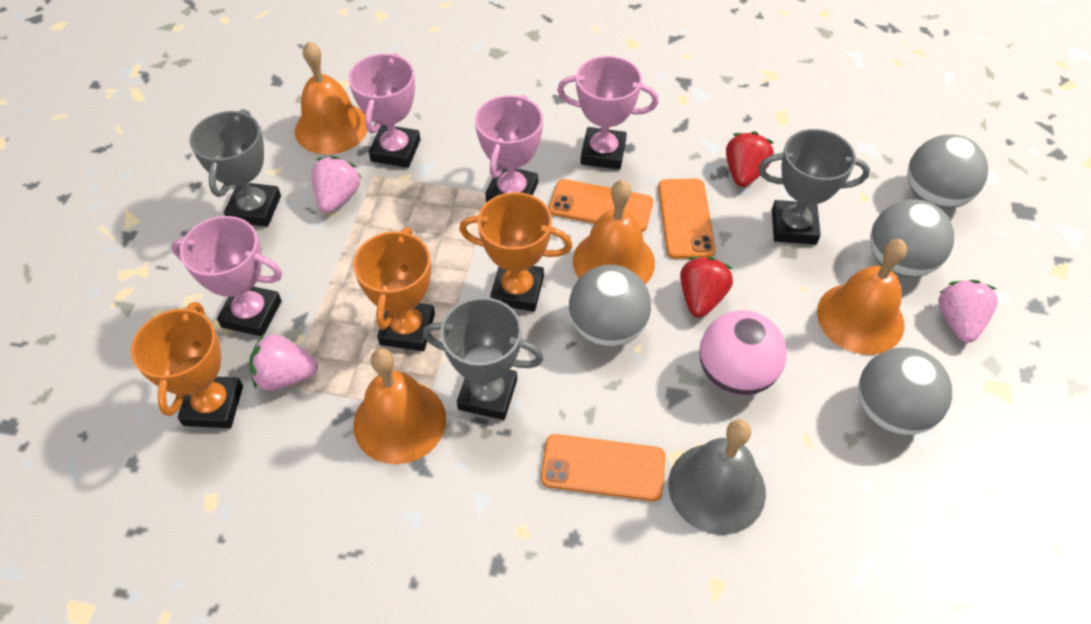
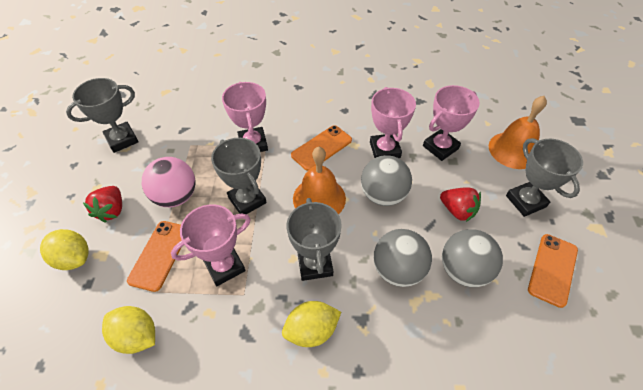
grey ball: 4 -> 3
grey bell: 1 -> 0
grey trophy: 3 -> 4
orange bell: 4 -> 2
orange trophy: 3 -> 0
pink strawberry: 3 -> 0
yellow lemon: 0 -> 3

